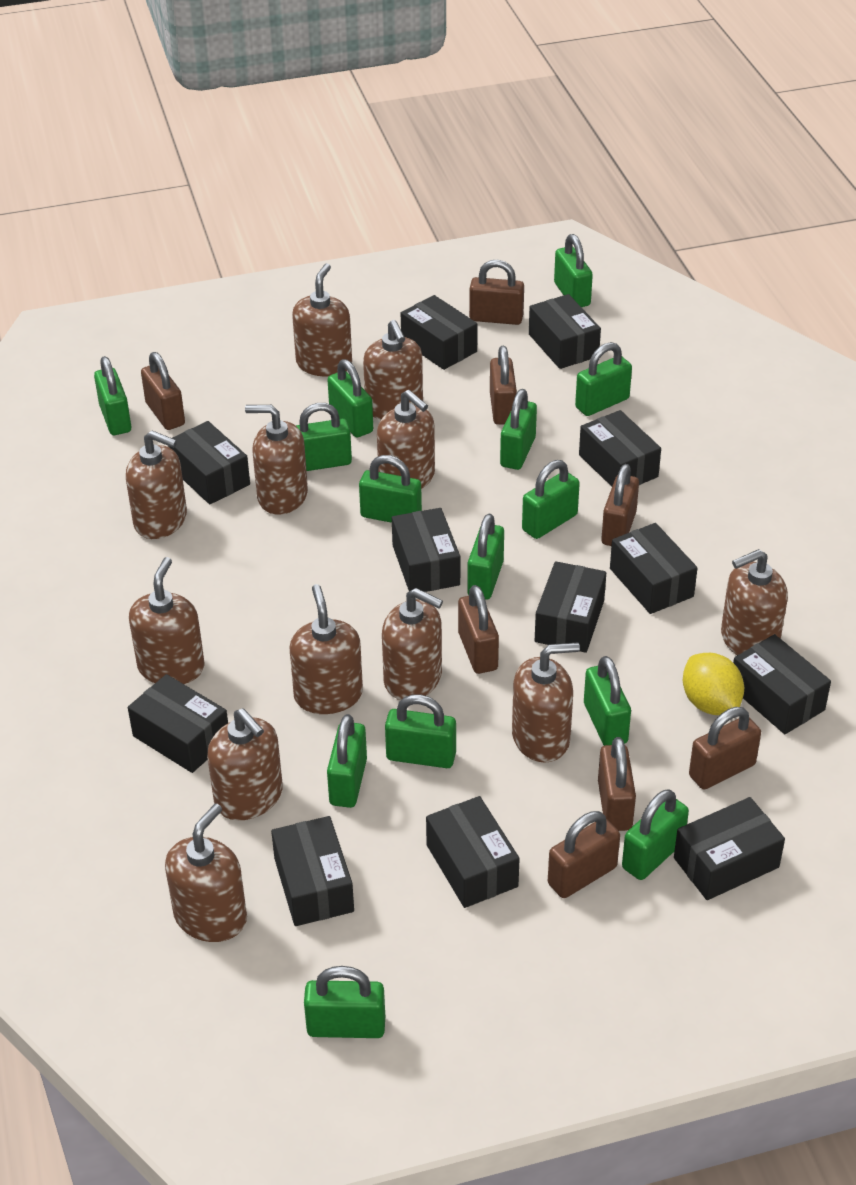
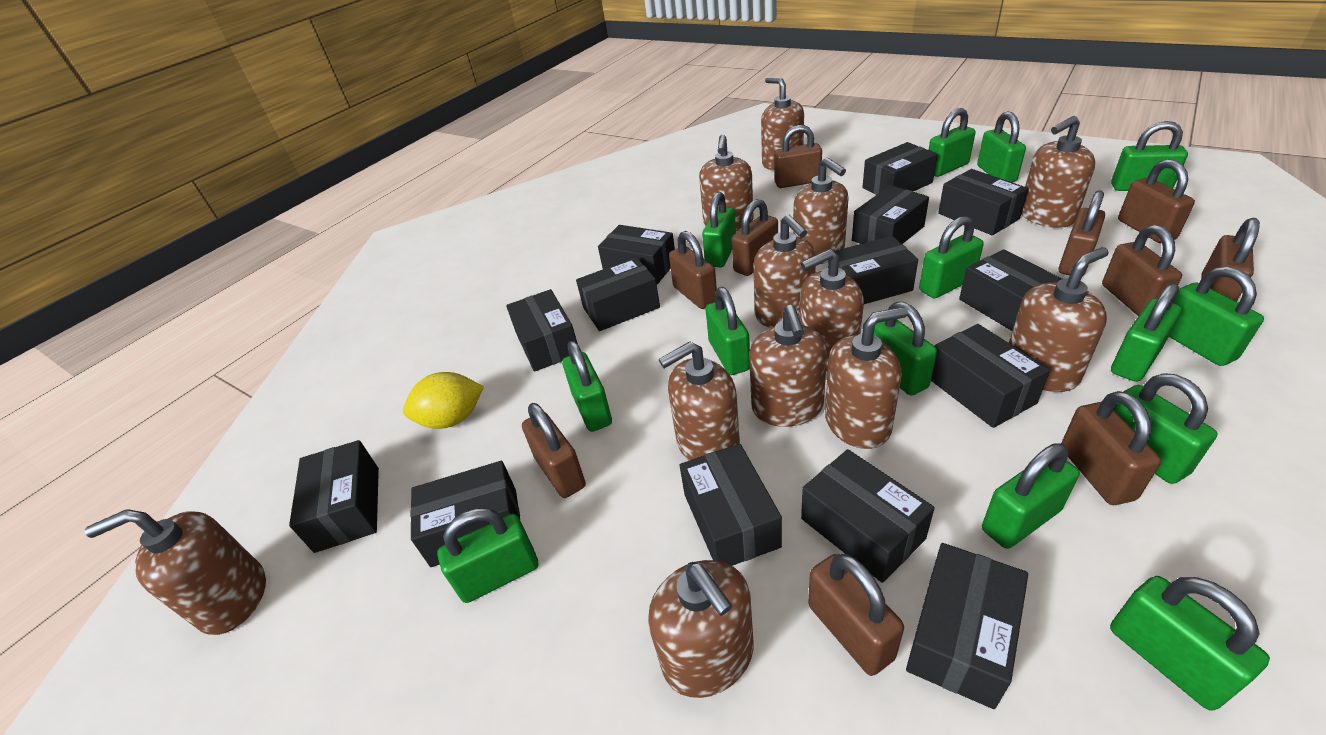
black box: 12 -> 14
brown padlock: 8 -> 10

